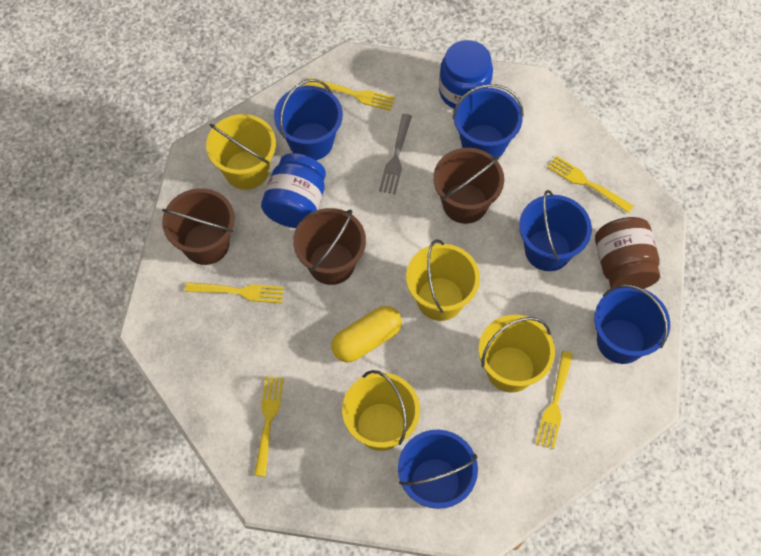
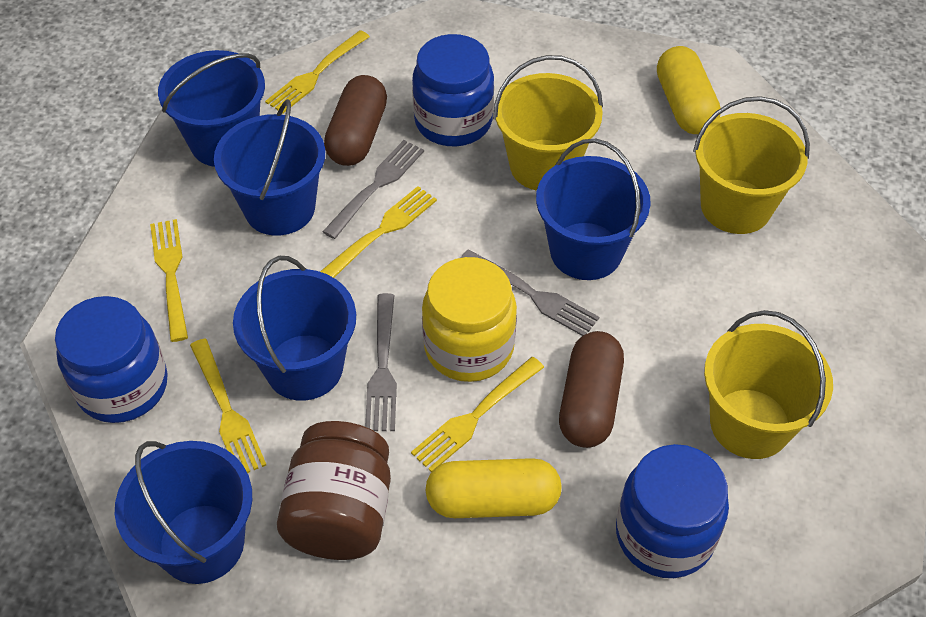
blue jar: 2 -> 3
brown bucket: 3 -> 0
brown capsule: 0 -> 2
grey fork: 1 -> 3
yellow bucket: 4 -> 3
yellow capsule: 1 -> 2
yellow jar: 0 -> 1

